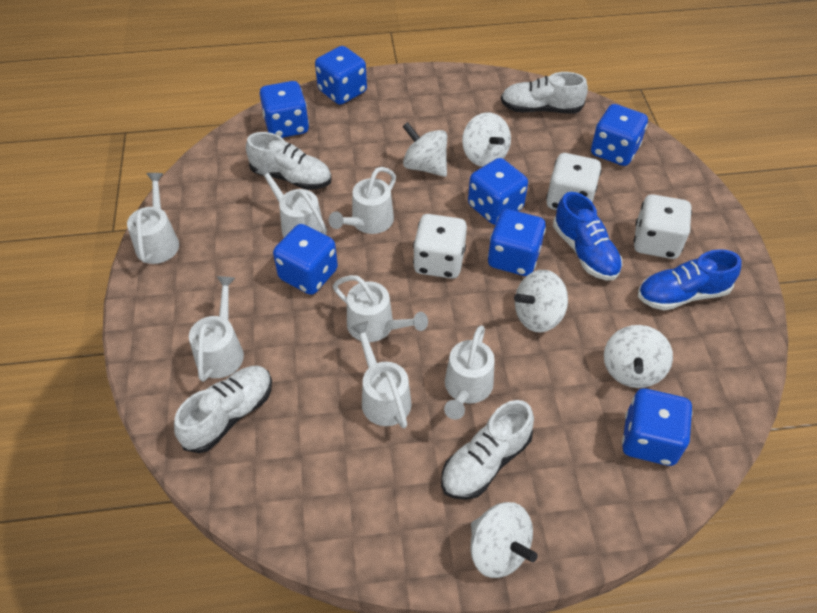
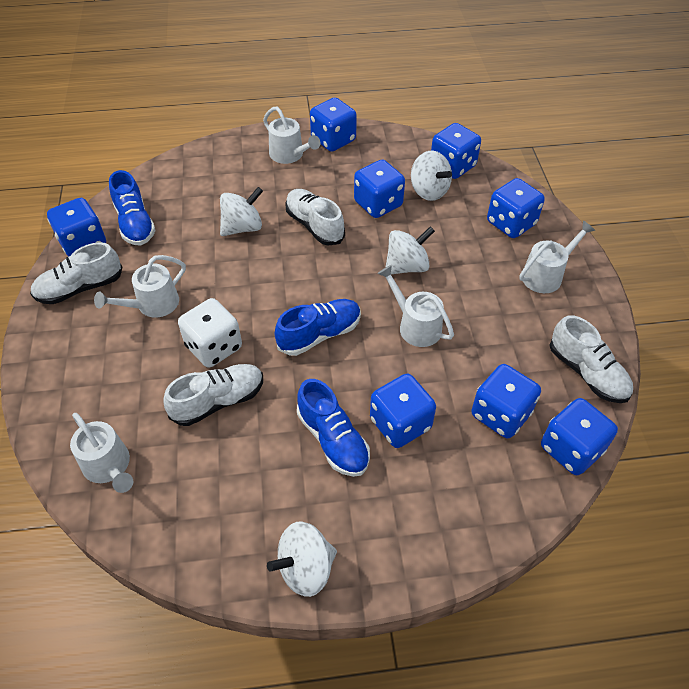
blue dice: 7 -> 8
blue shoe: 2 -> 3
white dice: 3 -> 1
white spinning top: 5 -> 4
white watering can: 7 -> 5

